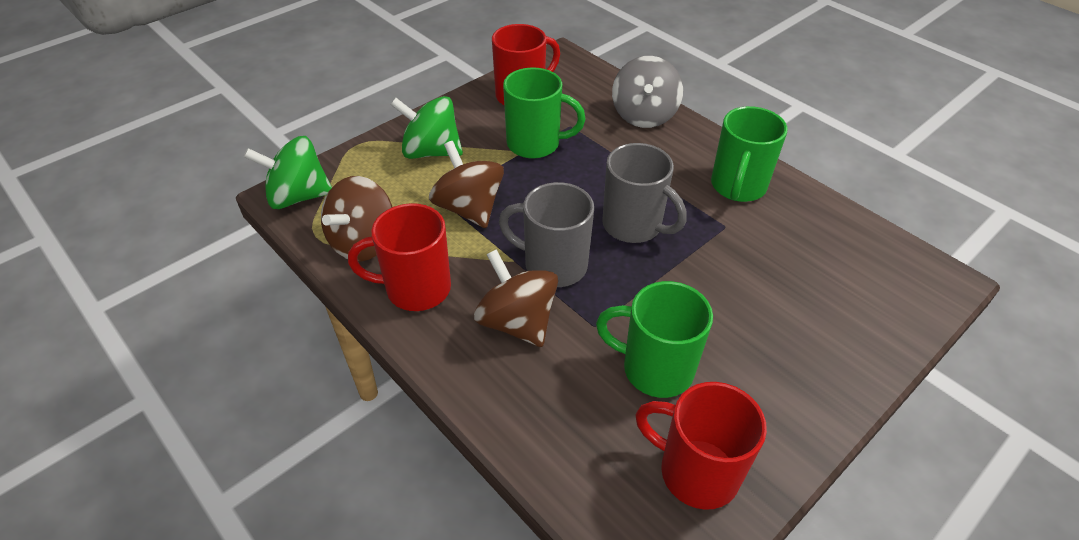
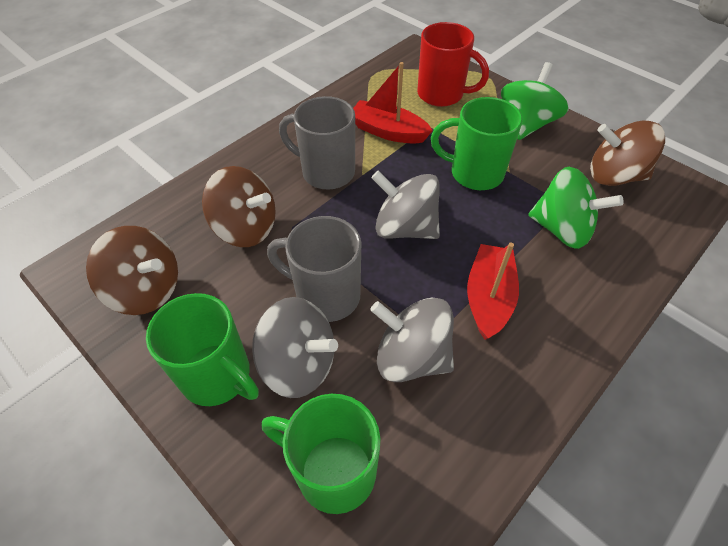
grey spinning top: 1 -> 3
red boat: 0 -> 2
red mug: 3 -> 1

